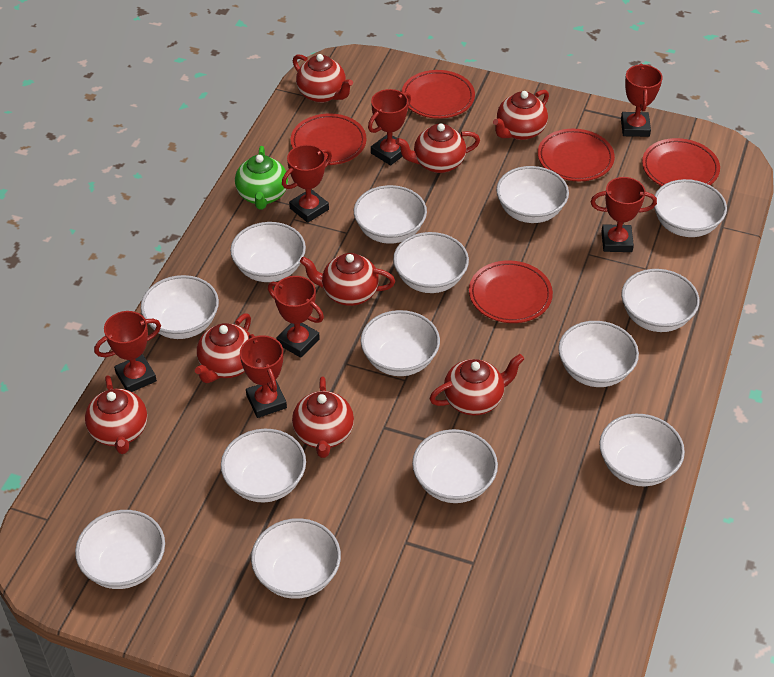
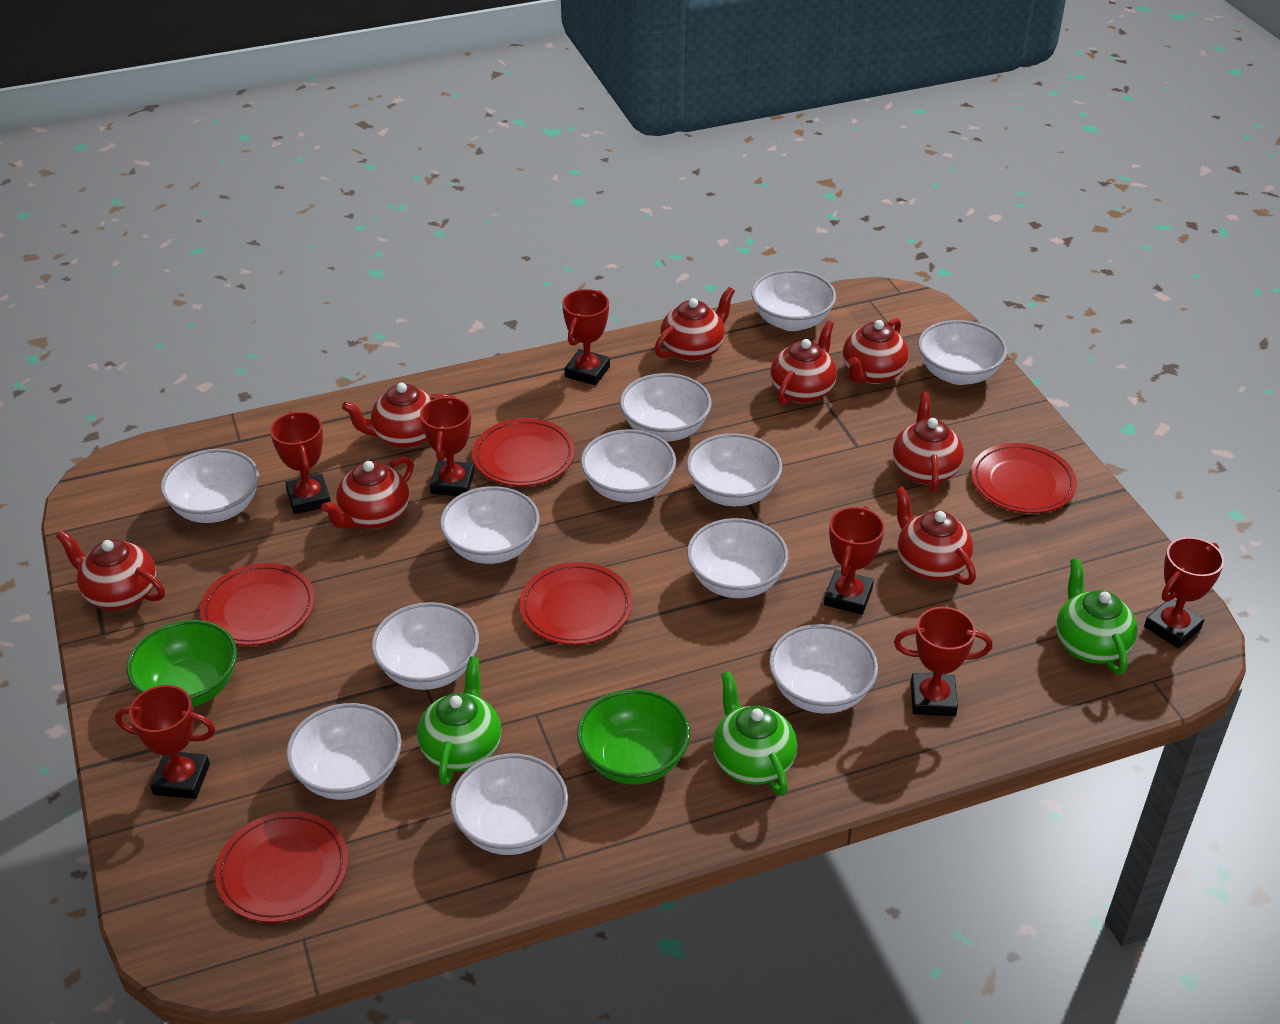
green bowl: 0 -> 2
green teapot: 1 -> 3
white bowl: 14 -> 12

